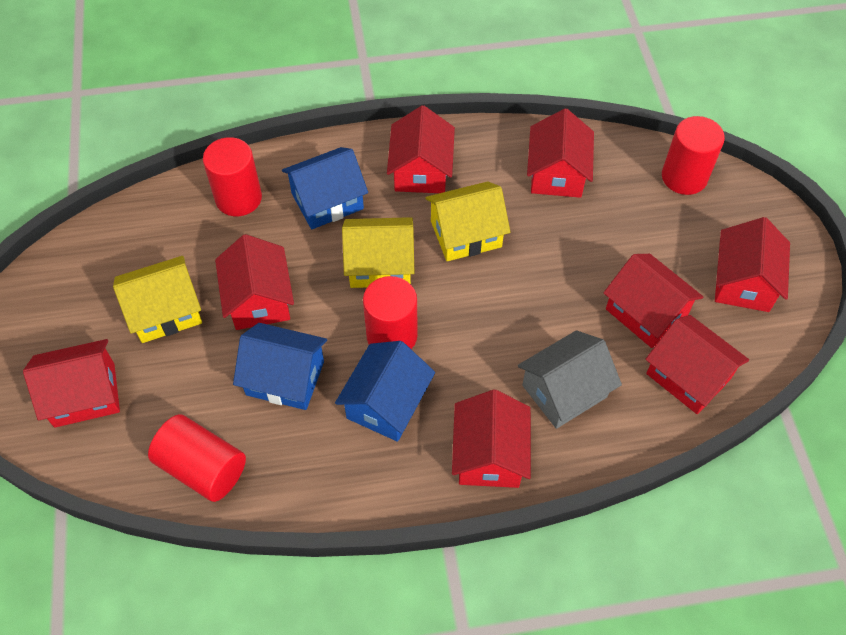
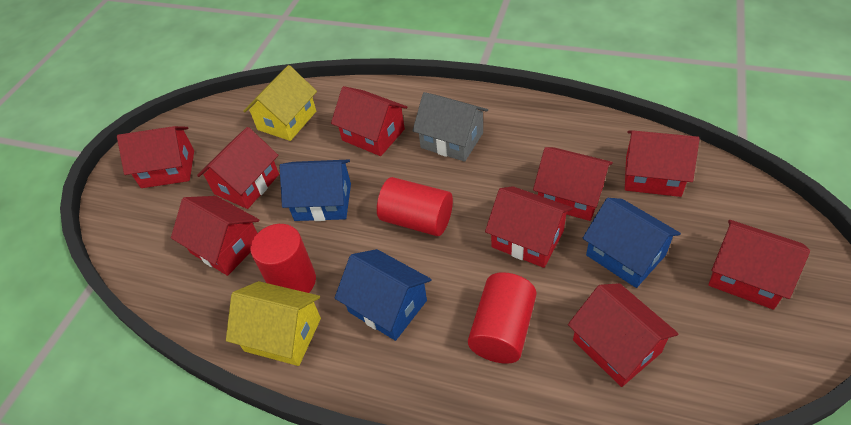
red cylinder: 4 -> 3
red house: 8 -> 9
yellow house: 3 -> 2

